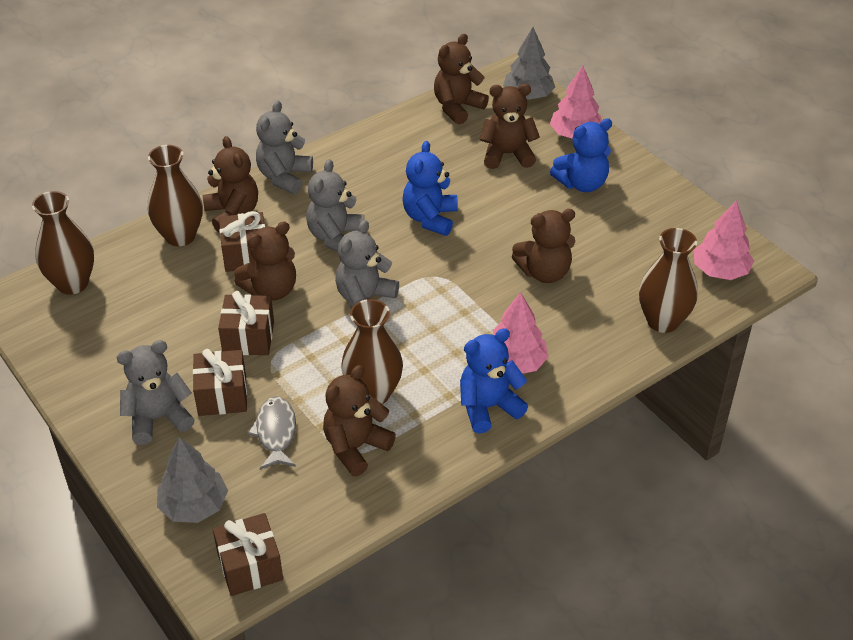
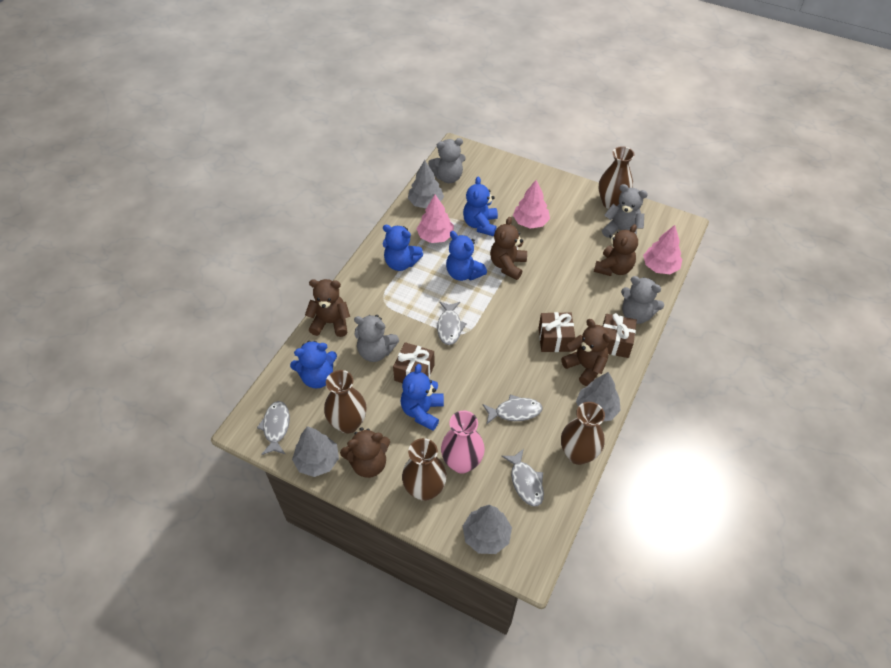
blue teddy bear: 3 -> 5
brown gift: 4 -> 3
brown teddy bear: 6 -> 5
grey fish: 1 -> 4
grey tree: 2 -> 4
pink vase: 0 -> 1

